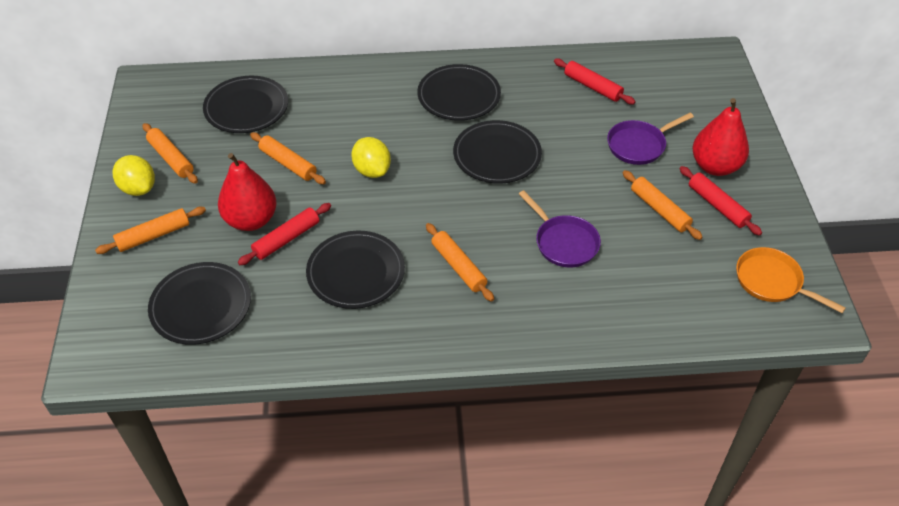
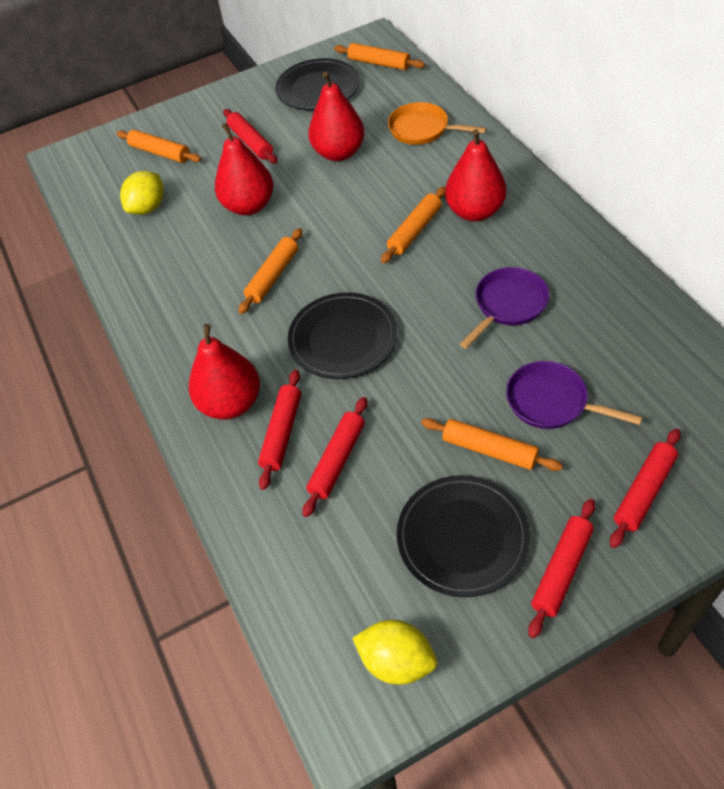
black plate: 5 -> 3
red pear: 2 -> 4
red rolling pin: 3 -> 5

